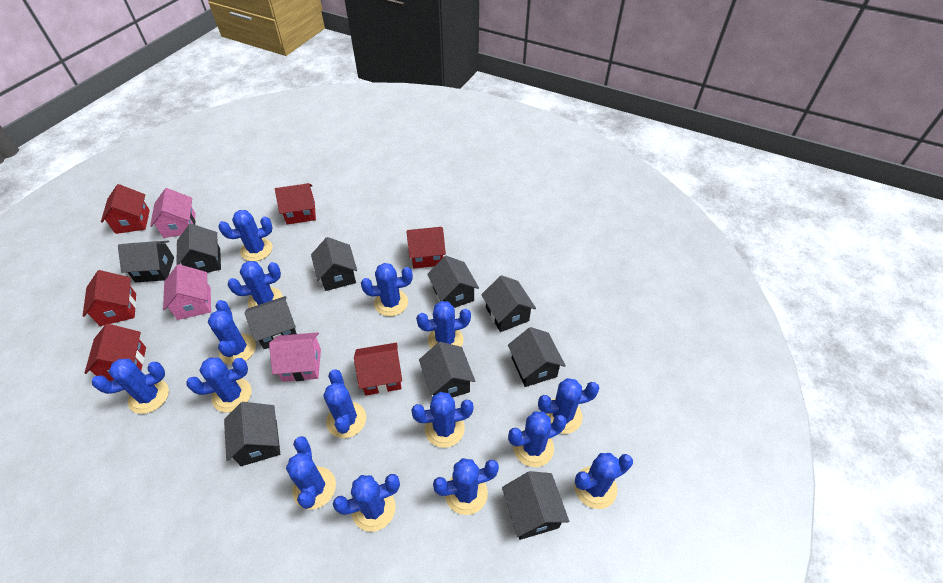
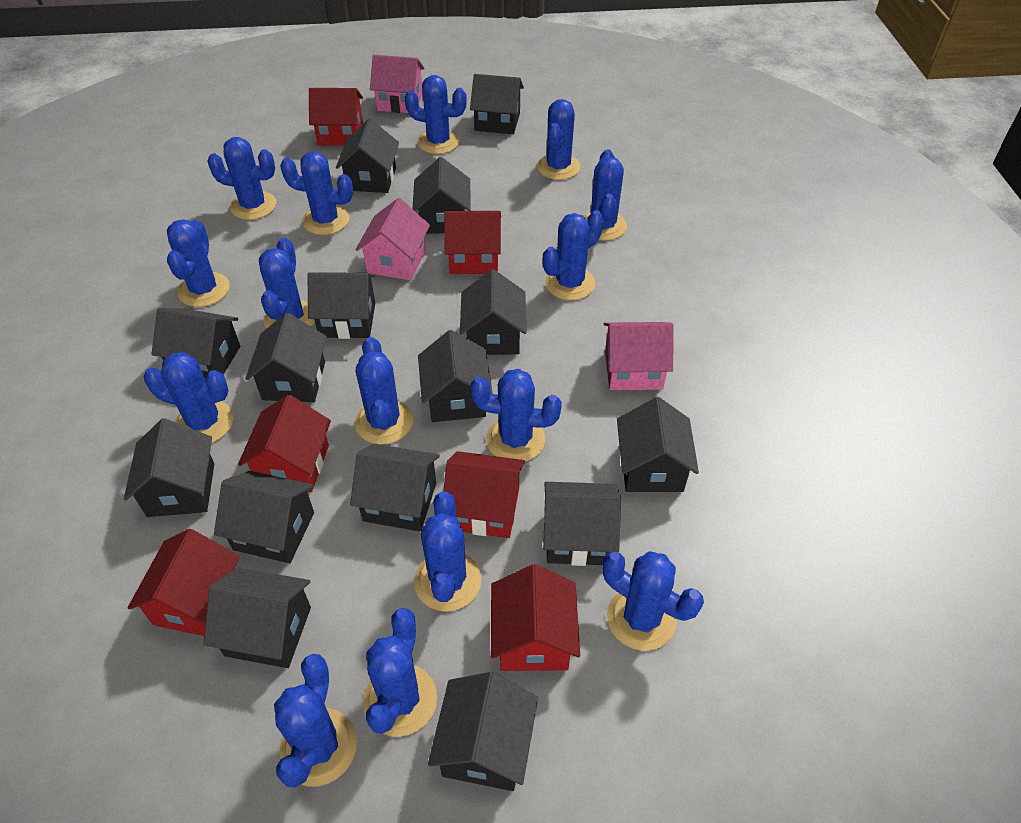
black house: 10 -> 15

